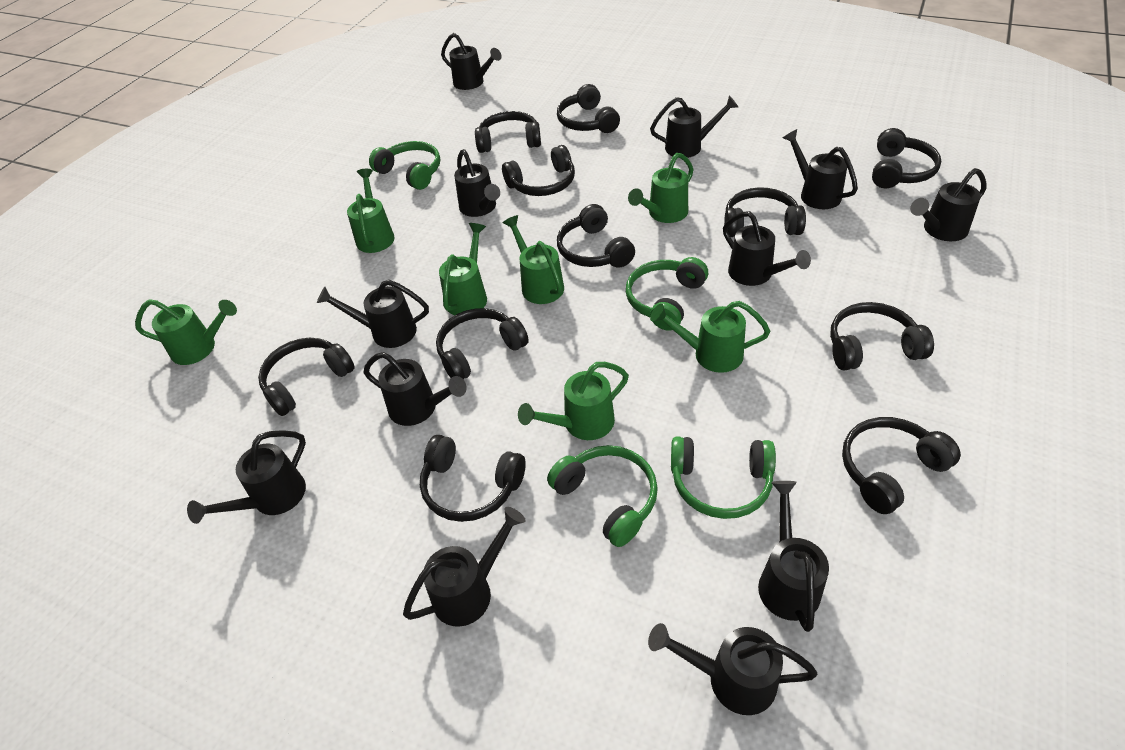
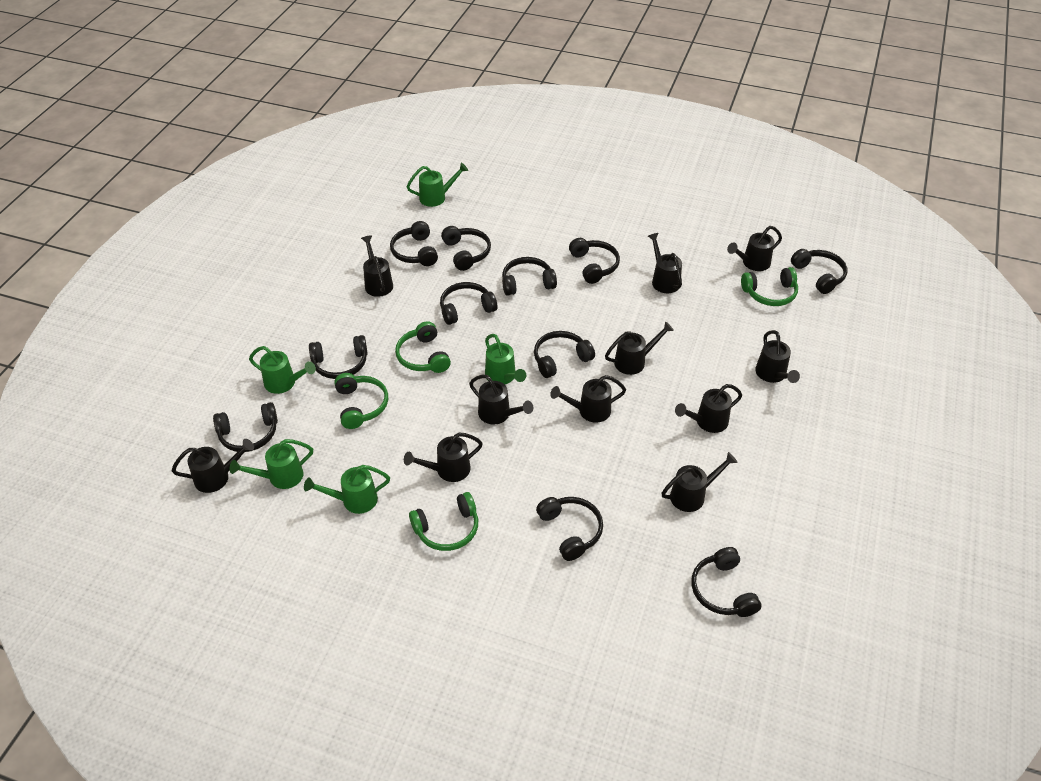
black watering can: 12 -> 11
green watering can: 7 -> 5

